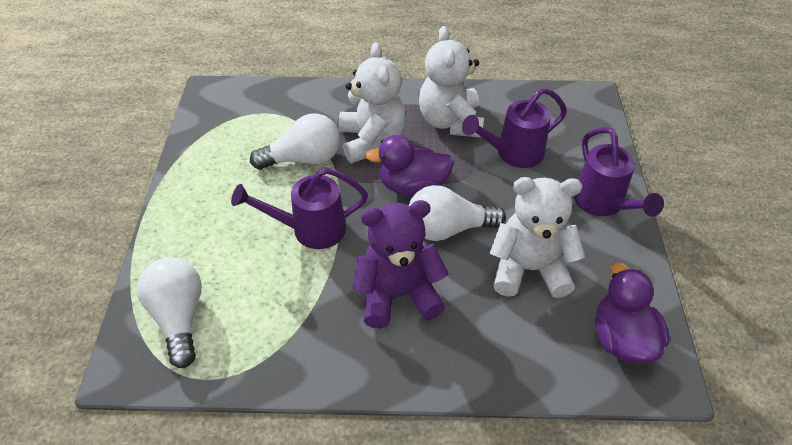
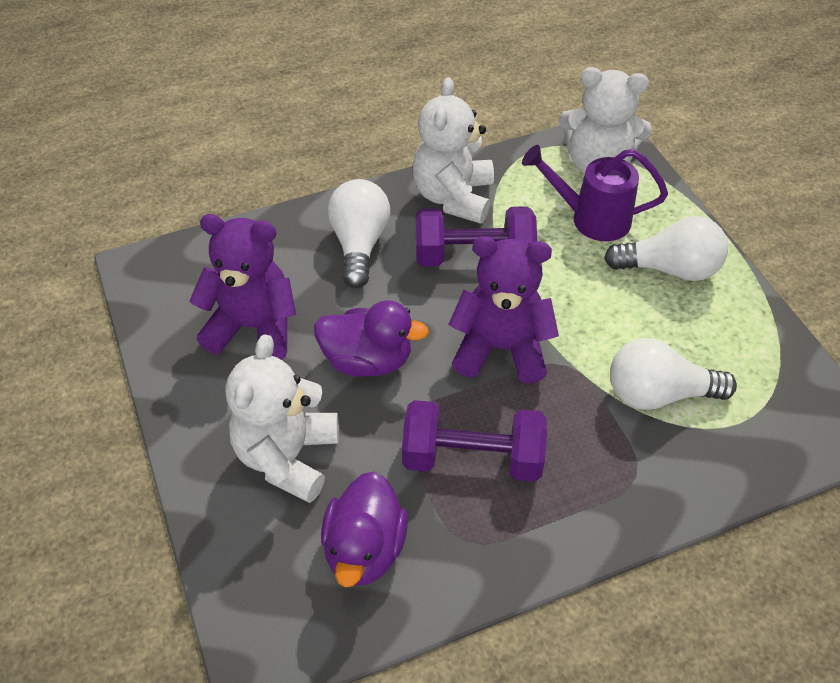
purple dumbbell: 0 -> 2
purple teddy bear: 1 -> 2
purple watering can: 3 -> 1

